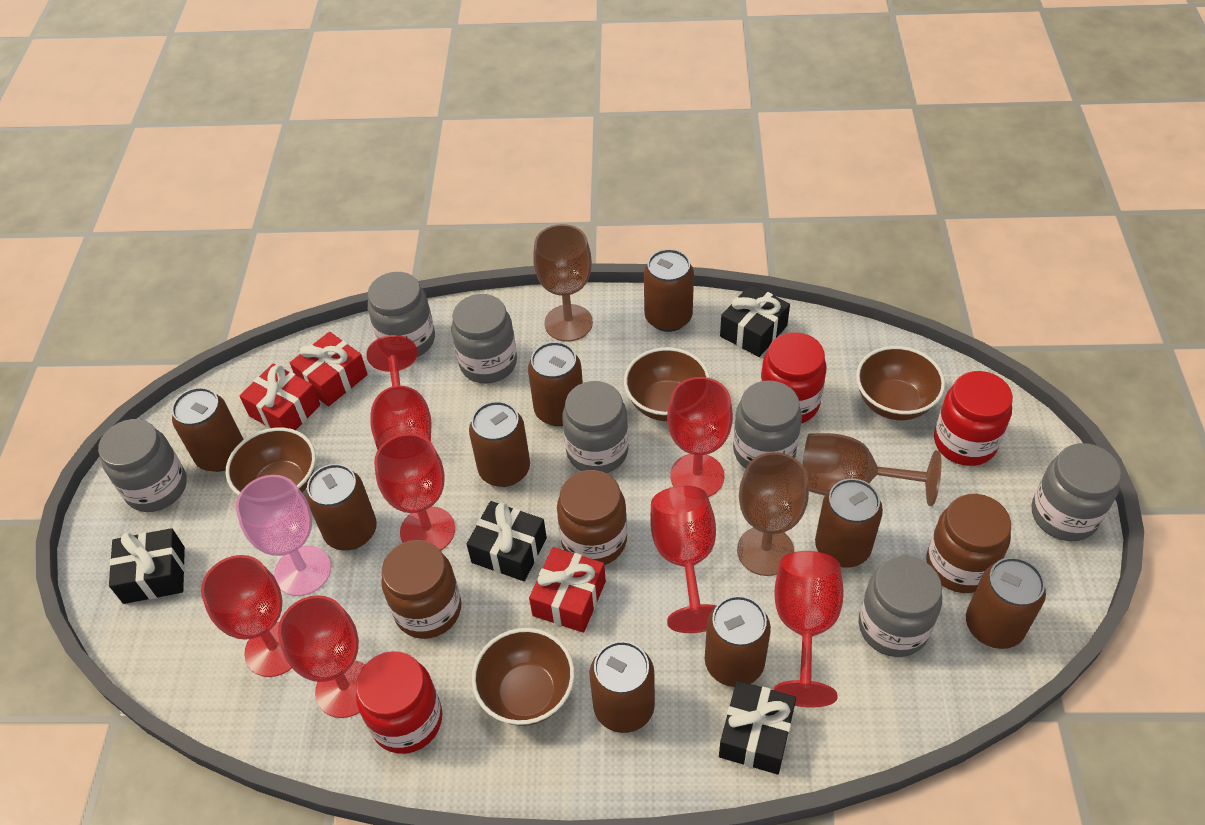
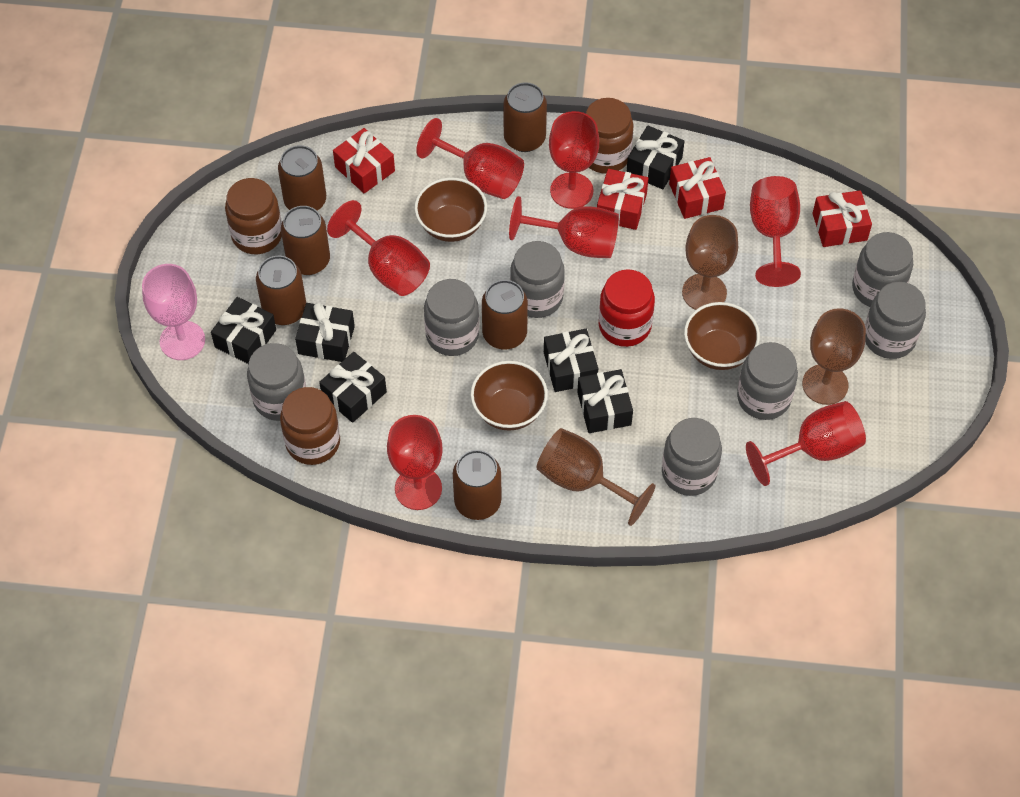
black gift: 4 -> 6
brown bowl: 4 -> 3
brown can: 9 -> 6
red gift: 3 -> 4
red jar: 3 -> 1

